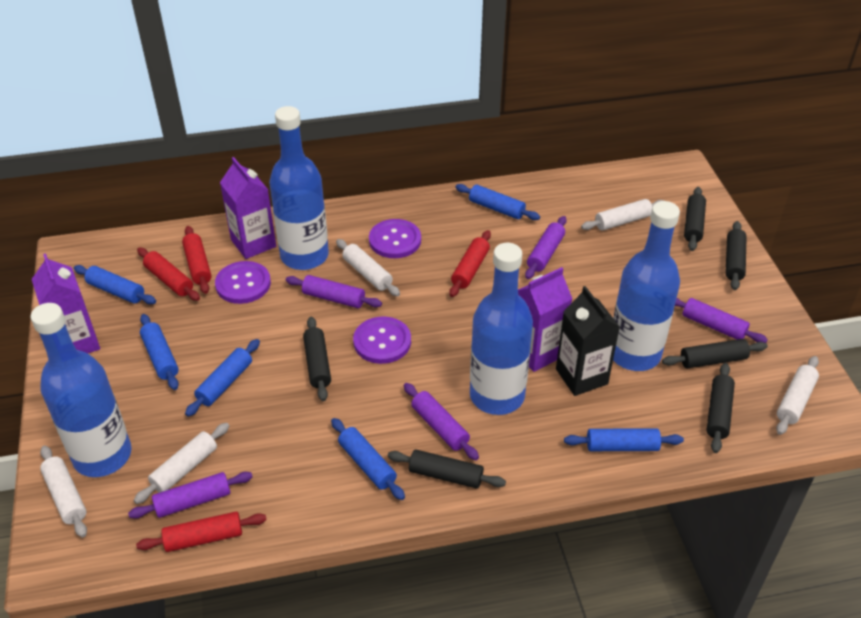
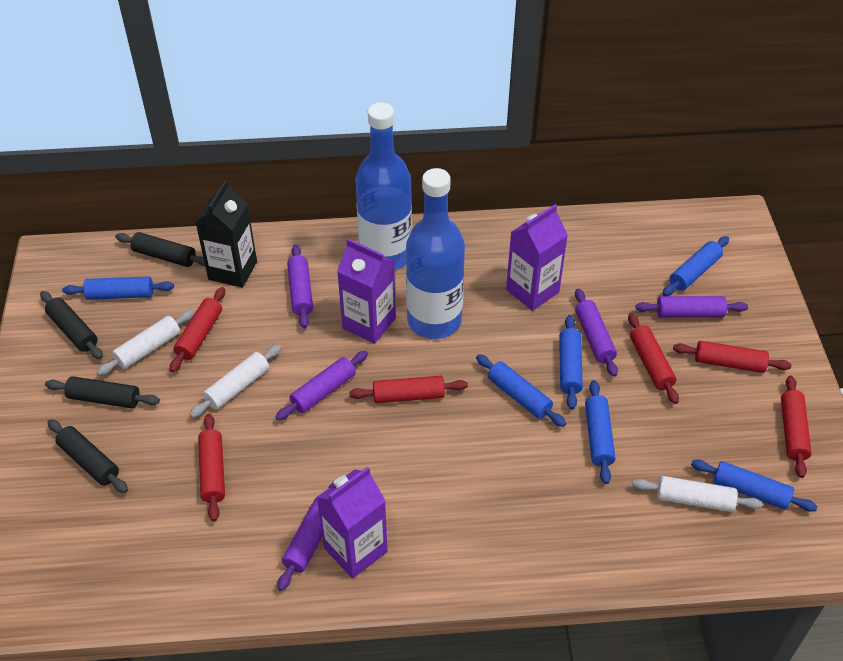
black rolling pin: 6 -> 4
blue bottle: 4 -> 2
purple button: 3 -> 0
red rolling pin: 4 -> 6
white rolling pin: 5 -> 3

